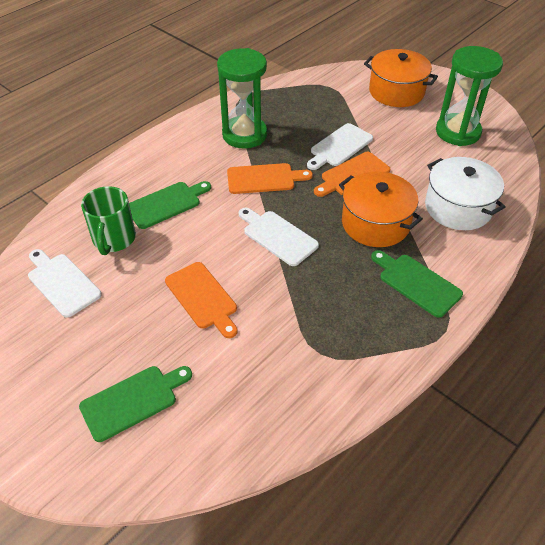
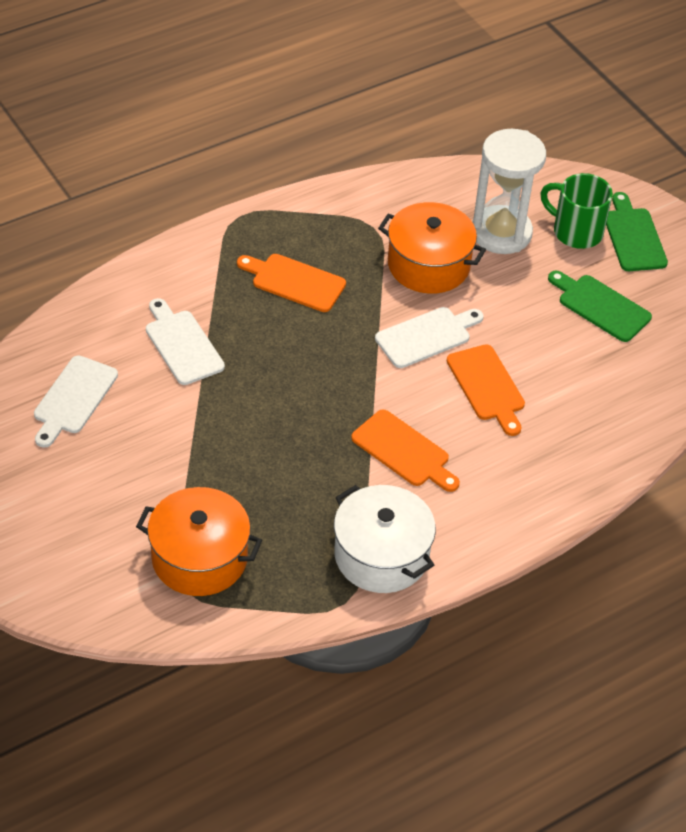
green cutting board: 3 -> 2
green hourglass: 2 -> 0
white hourglass: 0 -> 1

